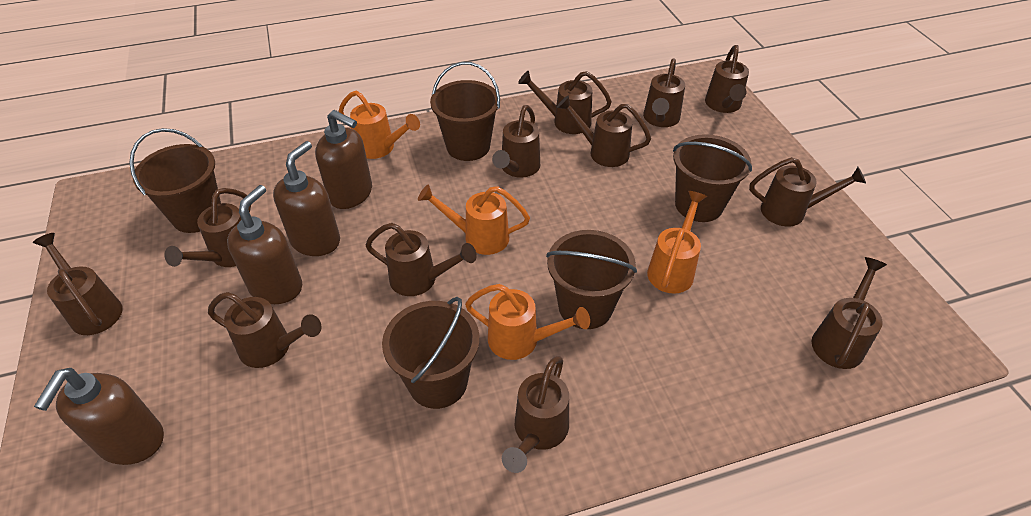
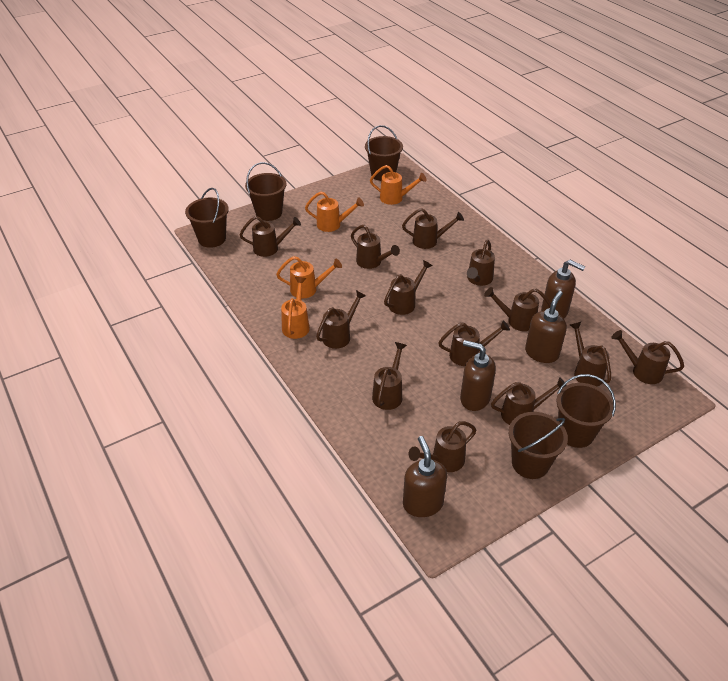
brown watering can: 12 -> 13

